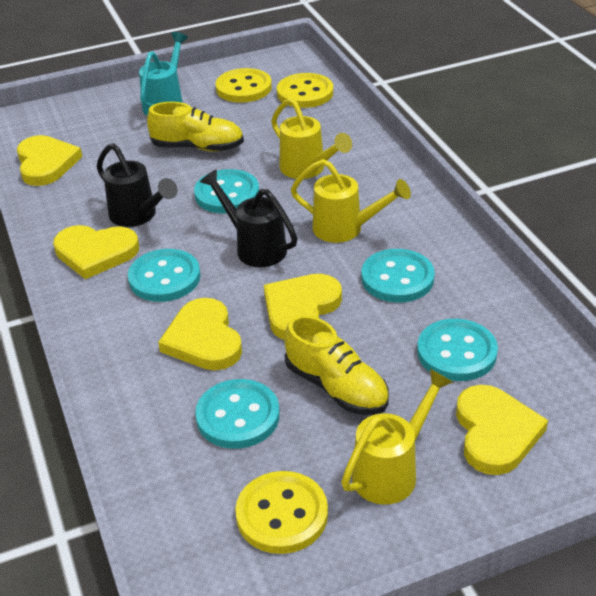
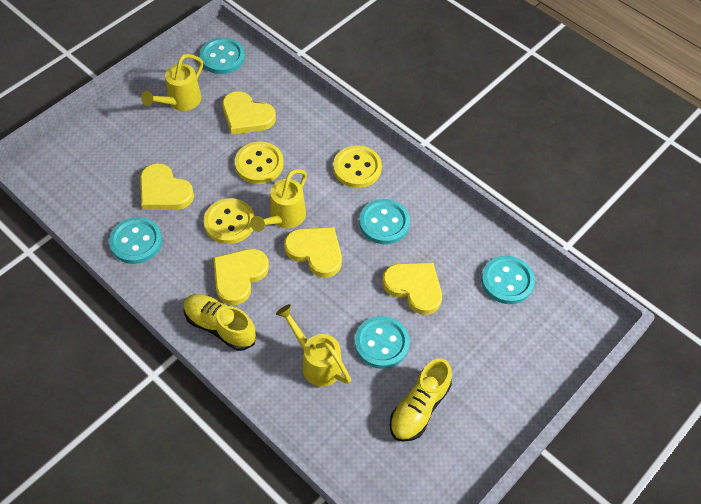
black watering can: 2 -> 0
turquoise watering can: 1 -> 0

